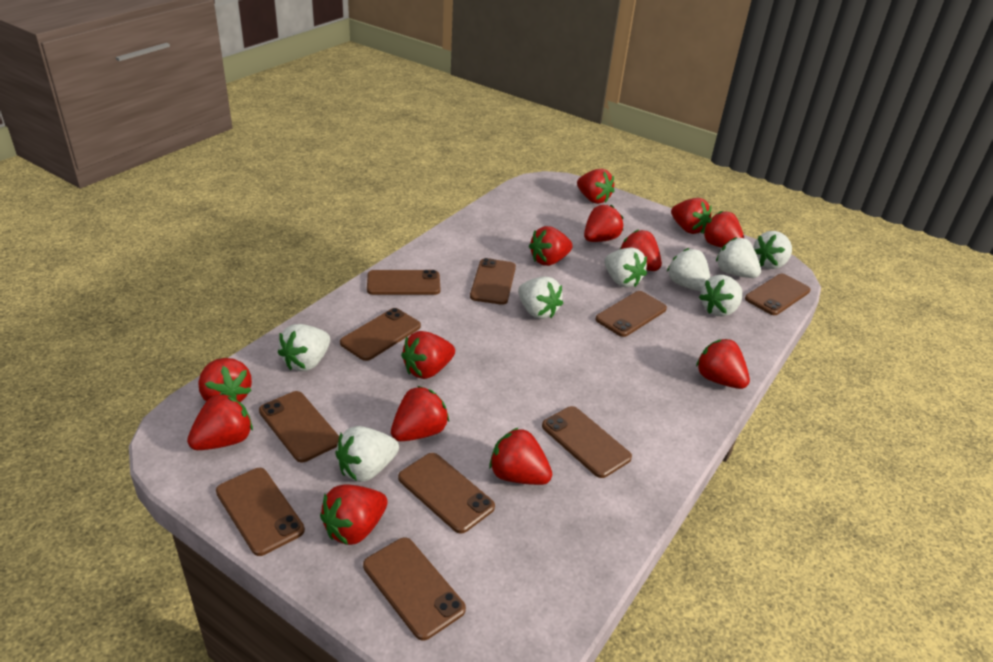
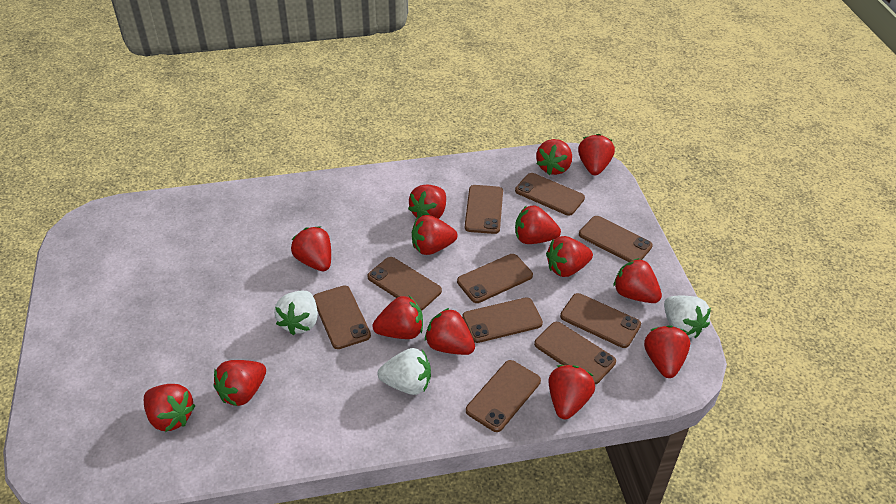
red strawberry: 13 -> 14
white strawberry: 8 -> 3

